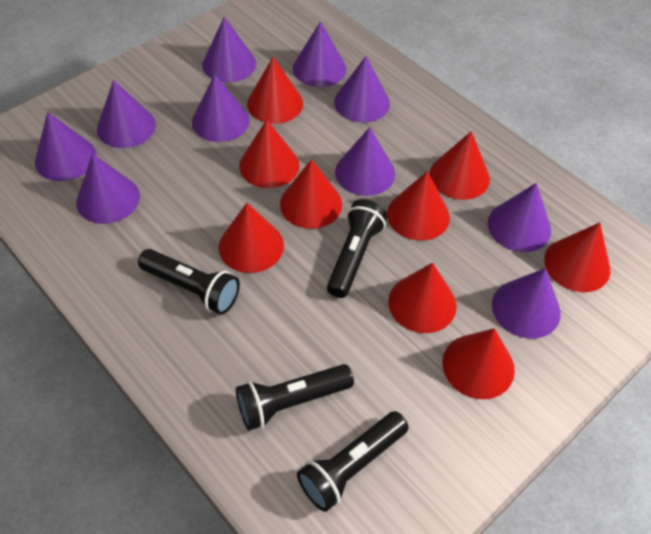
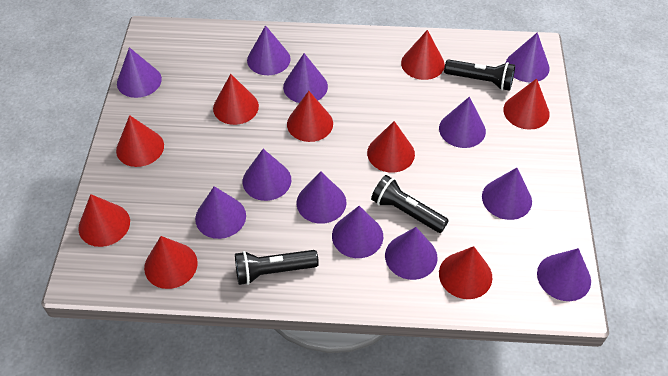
black flashlight: 4 -> 3
purple cone: 10 -> 12

